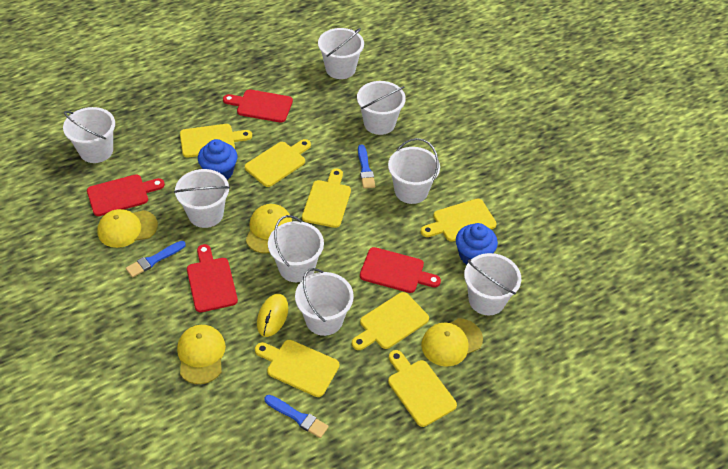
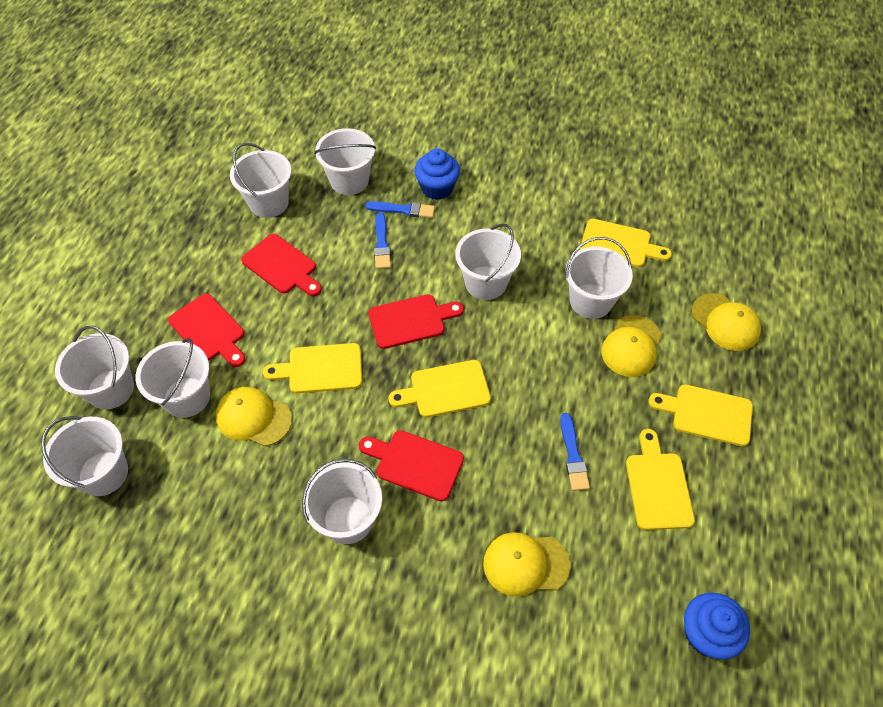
yellow cutting board: 7 -> 5
yellow mouse: 1 -> 0

